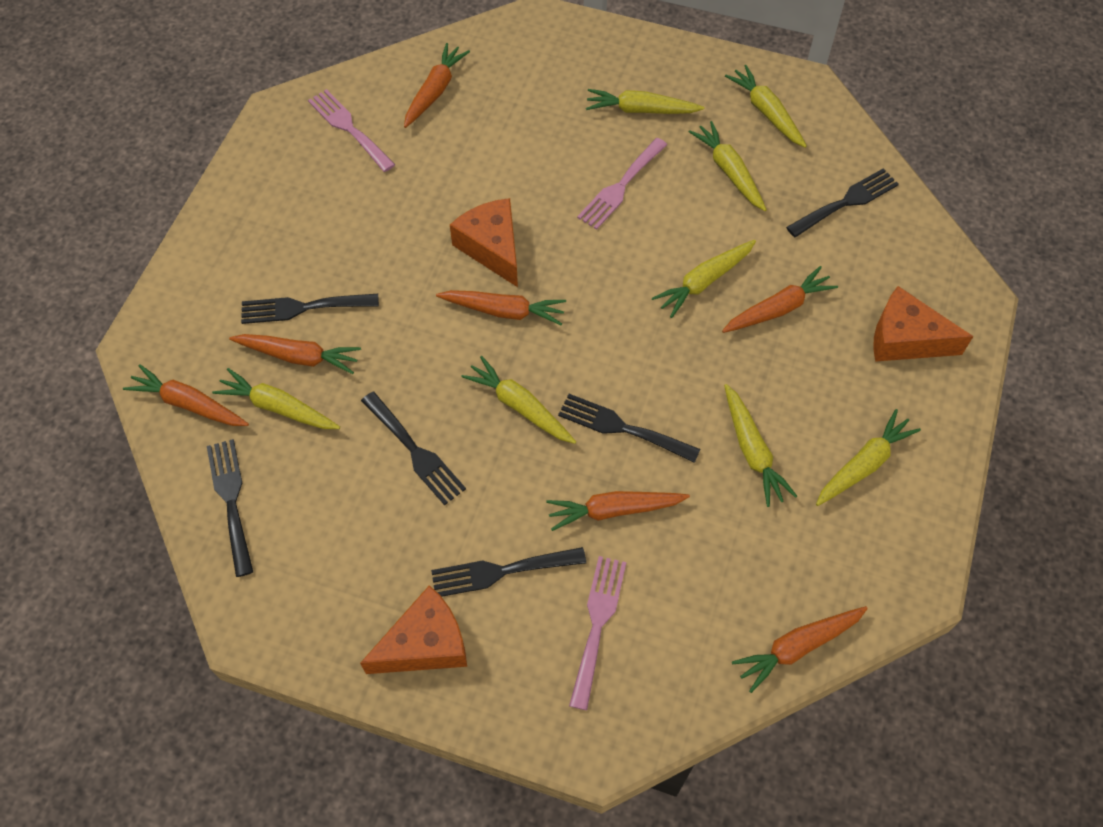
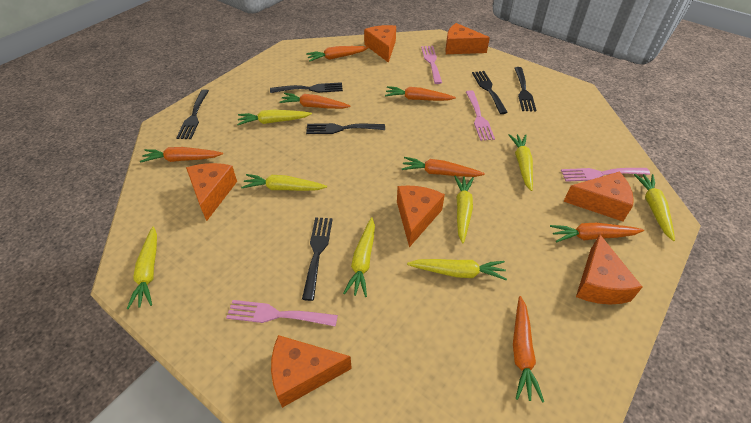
orange cheese: 3 -> 7
pink fork: 3 -> 4

